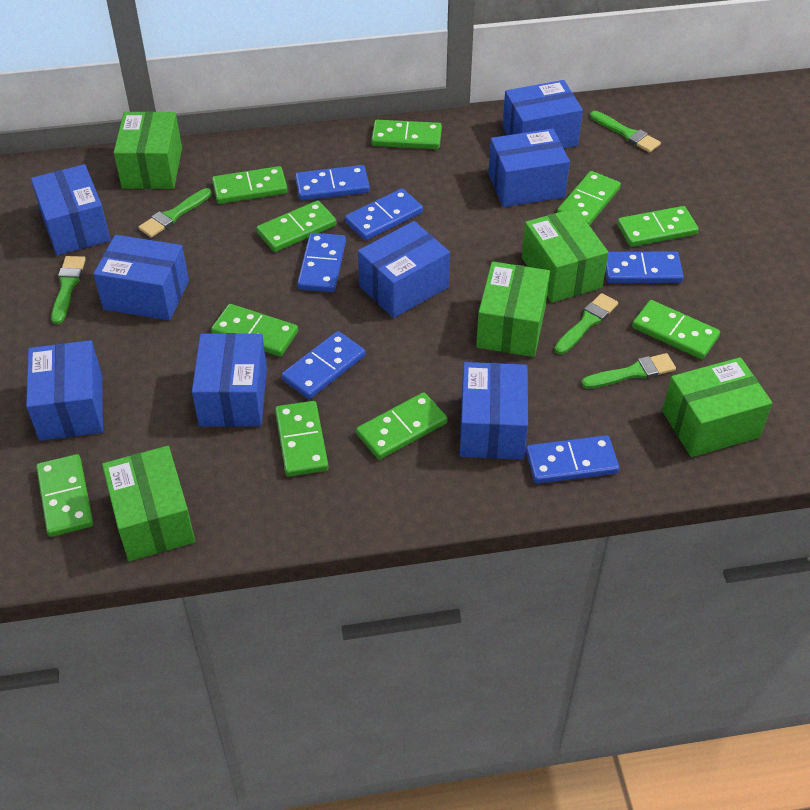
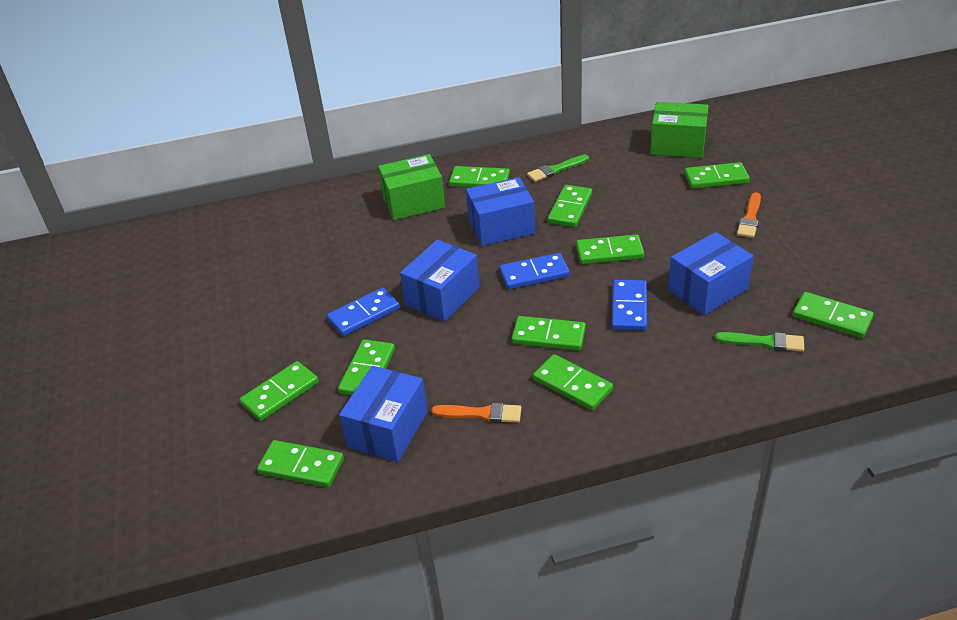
blue box: 8 -> 4
blue domino: 6 -> 3
green box: 5 -> 2
green brush: 5 -> 2
orange brush: 0 -> 2

